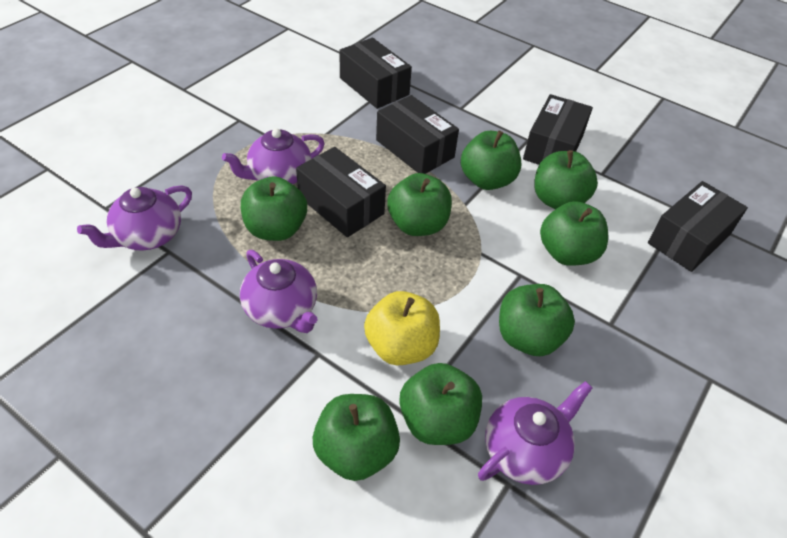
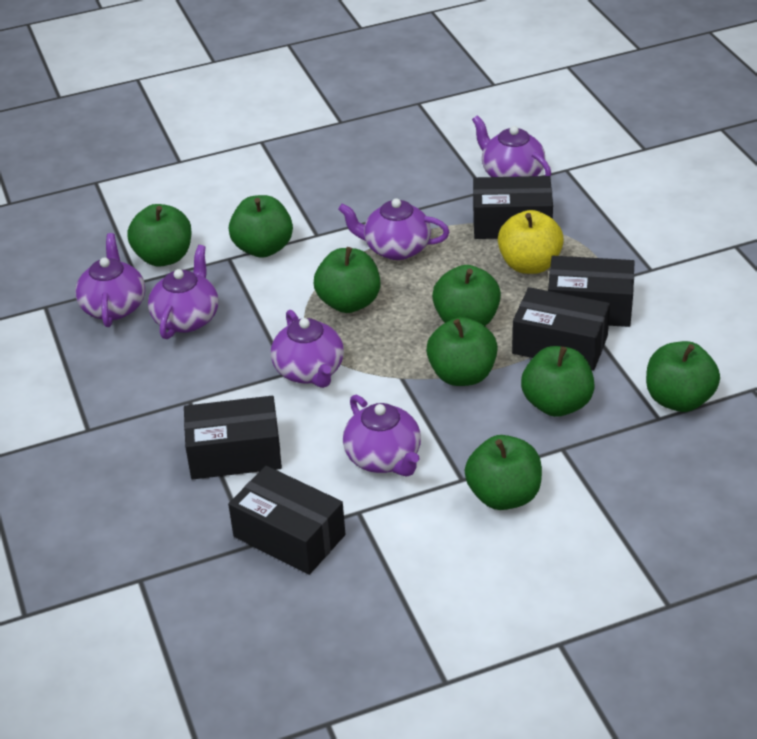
purple teapot: 4 -> 6

